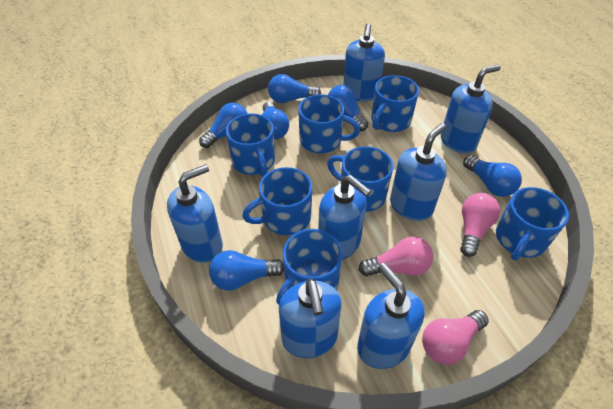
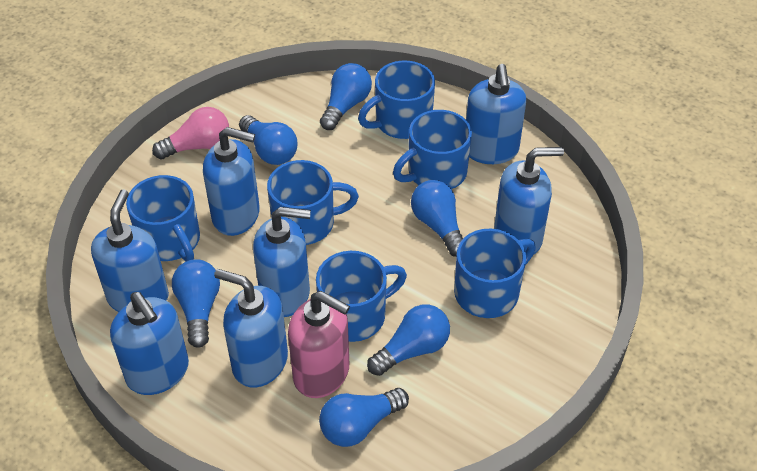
blue mug: 7 -> 6
pink light bulb: 3 -> 1
pink soap dispenser: 0 -> 1

